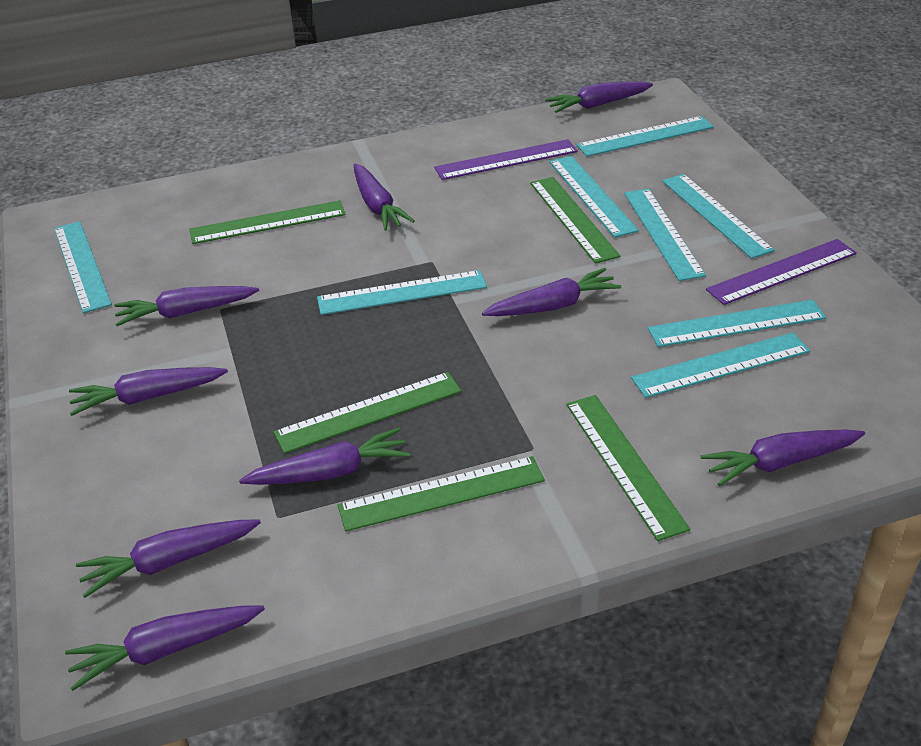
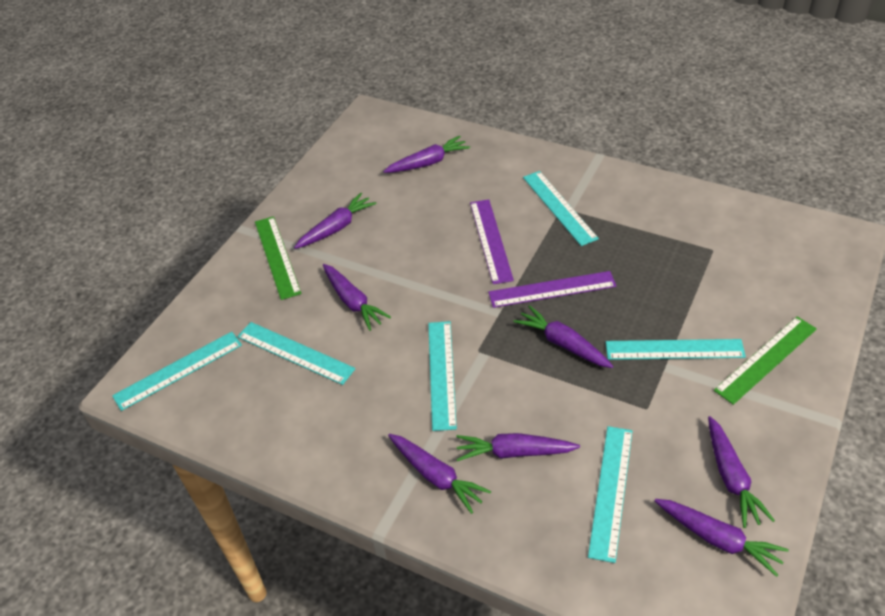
green ruler: 5 -> 2
purple carrot: 9 -> 8
turquoise ruler: 8 -> 6

